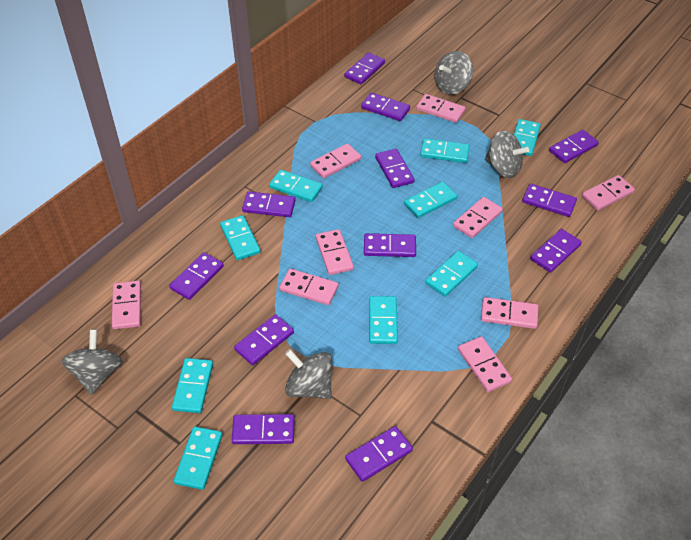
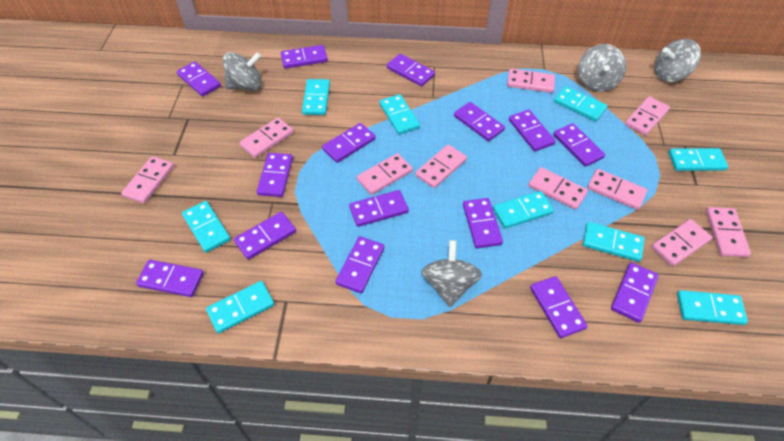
pink domino: 9 -> 10
purple domino: 12 -> 15

